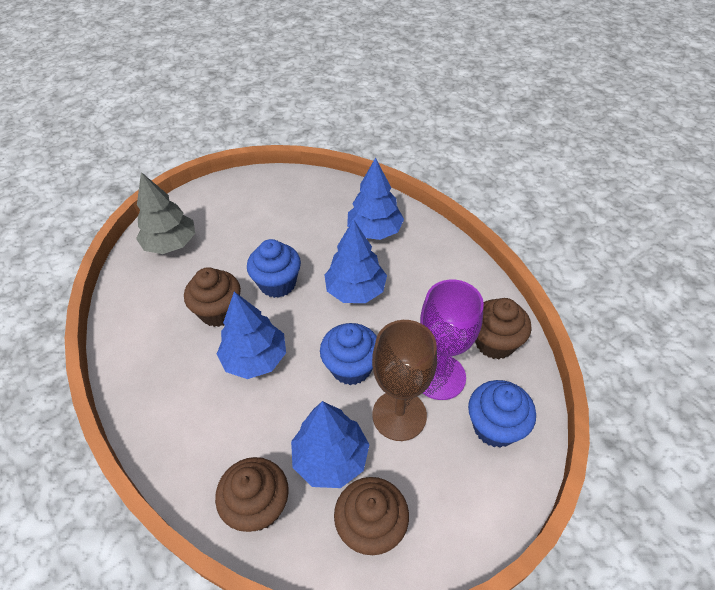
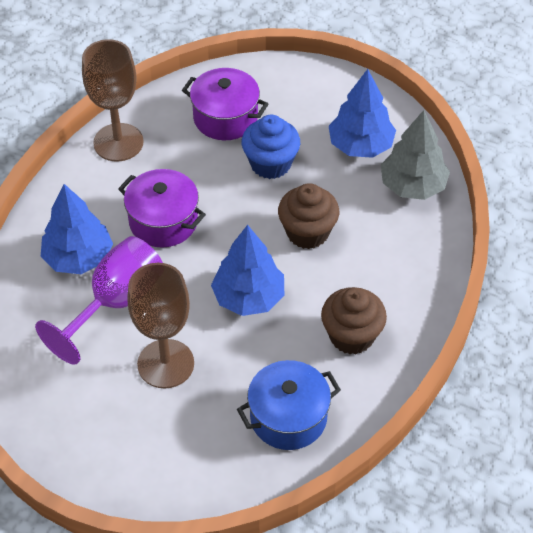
blue cupcake: 3 -> 1
blue pot: 0 -> 1
blue tree: 4 -> 3
brown cupcake: 4 -> 2
brown goblet: 1 -> 2
purple pot: 0 -> 2

